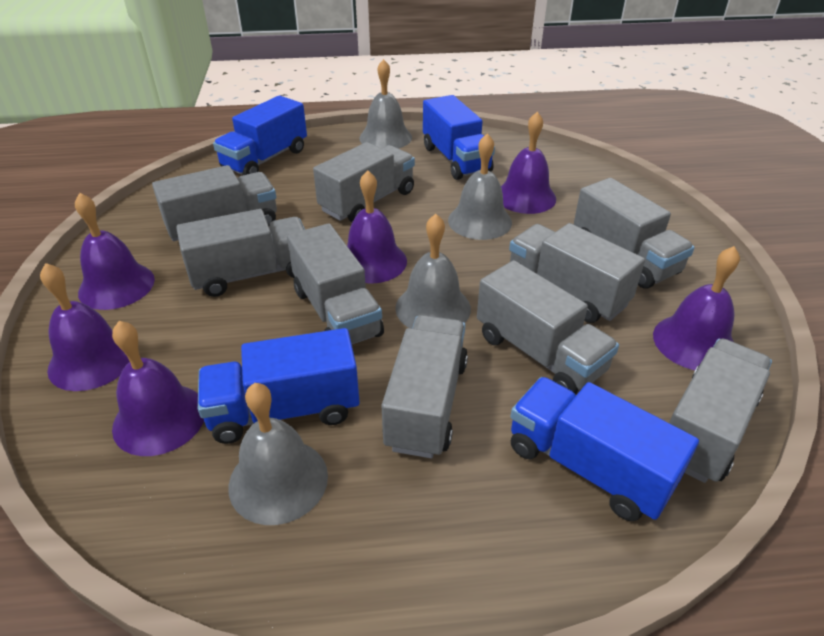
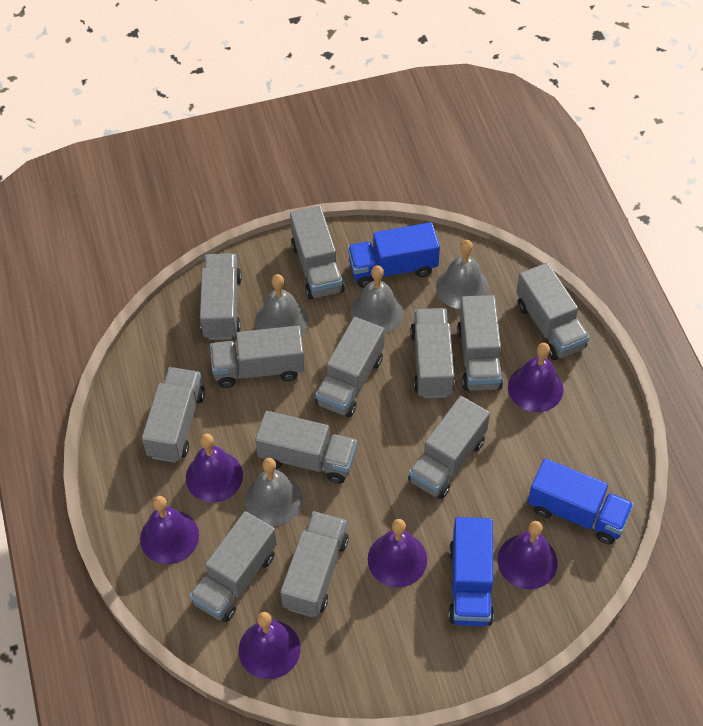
blue truck: 4 -> 3
grey truck: 9 -> 12

